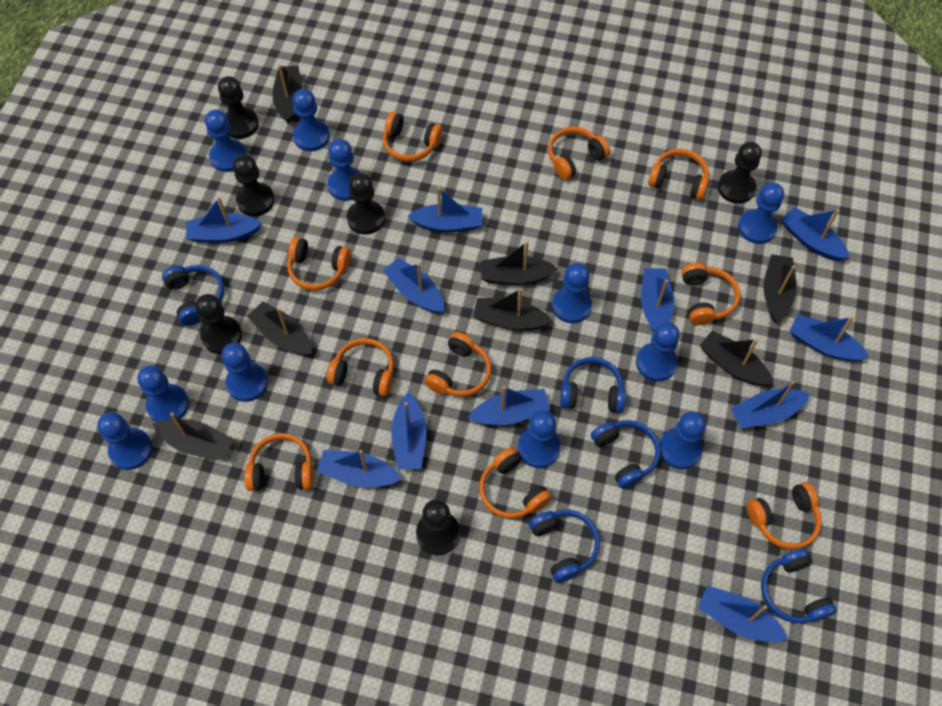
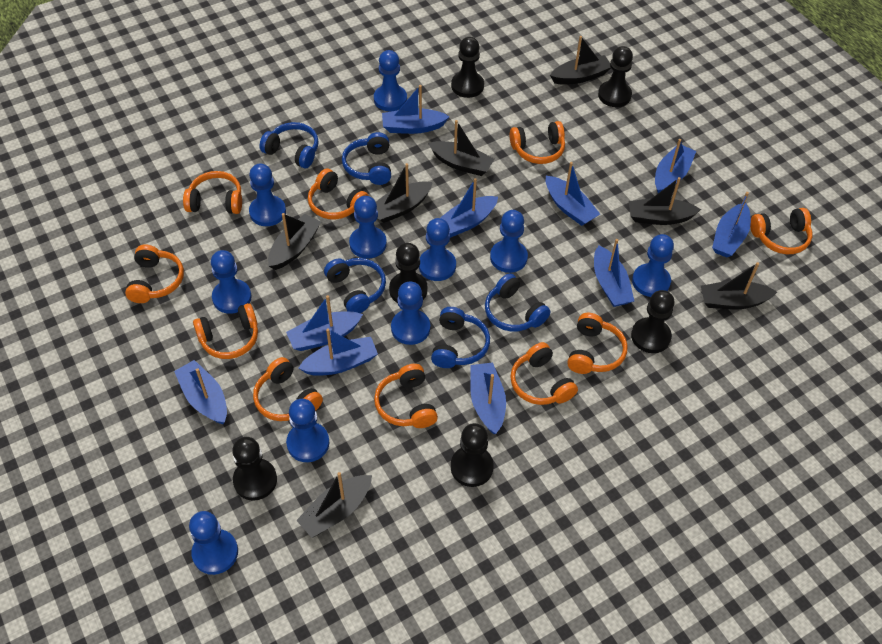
blue boat: 11 -> 10
blue pawn: 11 -> 10

